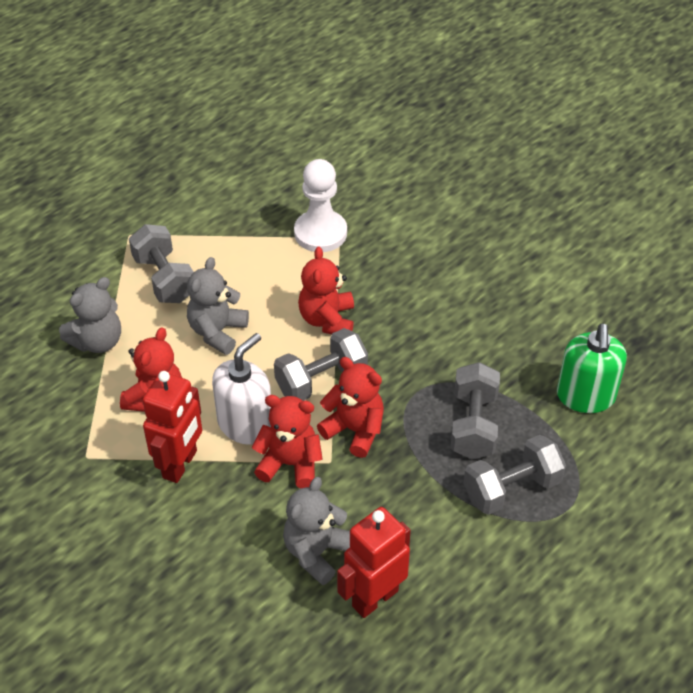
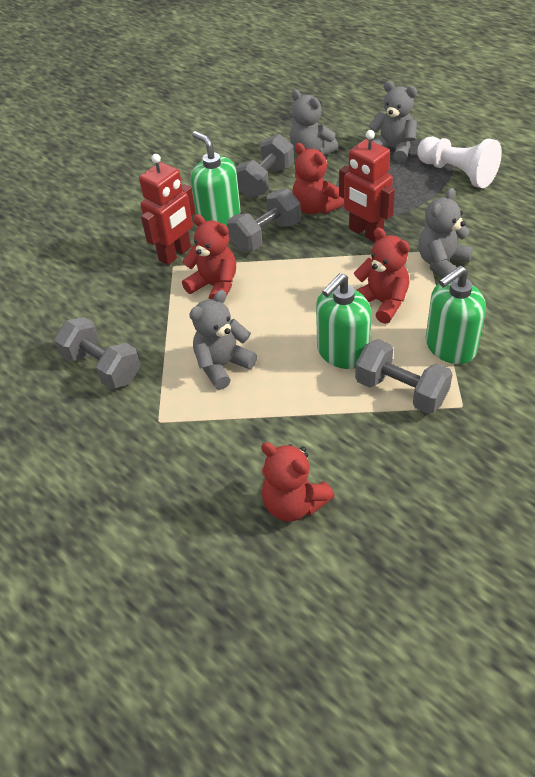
green soap dispenser: 1 -> 3
grey teddy bear: 3 -> 4
white soap dispenser: 1 -> 0

